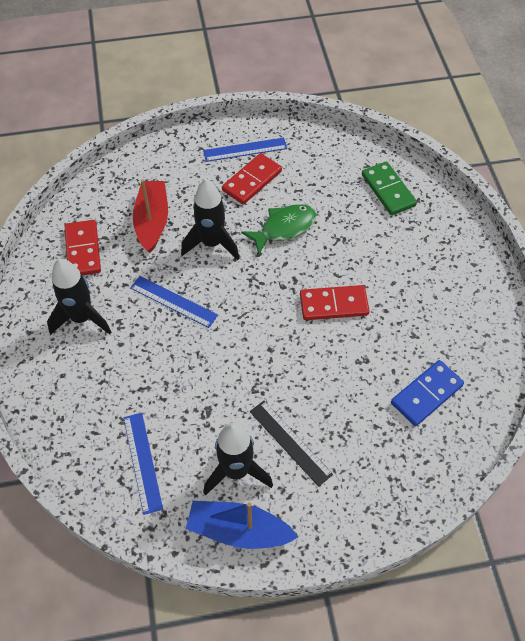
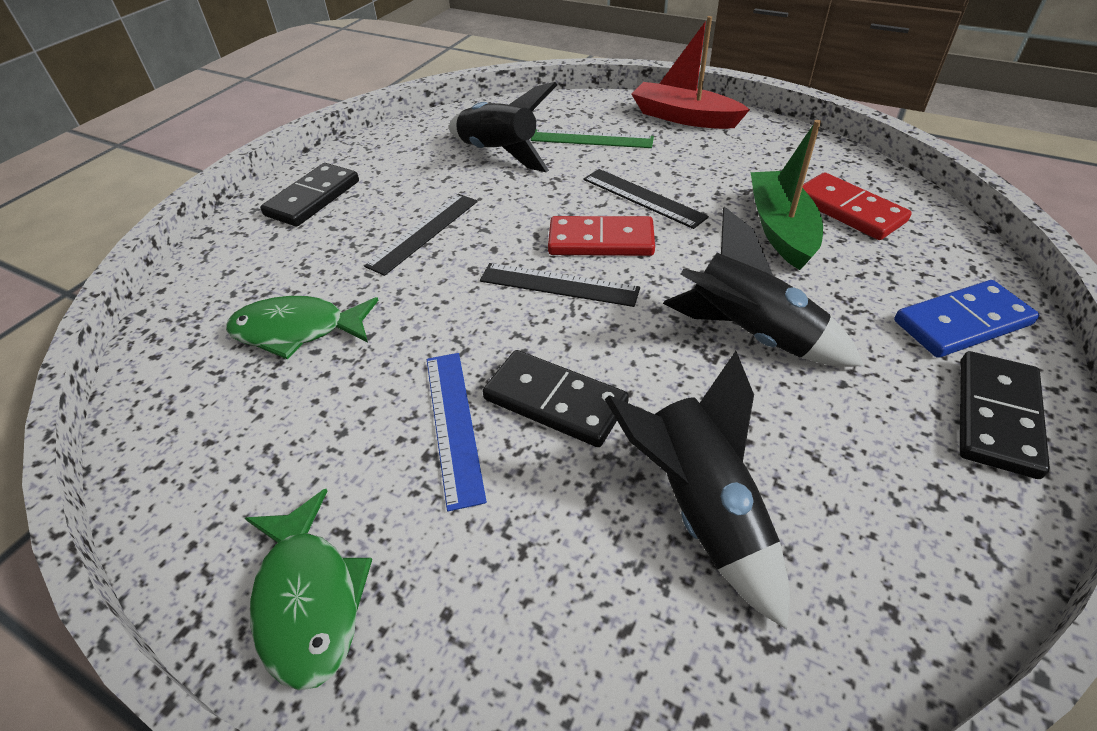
black domino: 0 -> 3
black ruler: 1 -> 3
blue boat: 1 -> 0
blue ruler: 3 -> 1
green boat: 0 -> 1
green domino: 1 -> 0
green fish: 1 -> 2
green ruler: 0 -> 1
red domino: 3 -> 2

